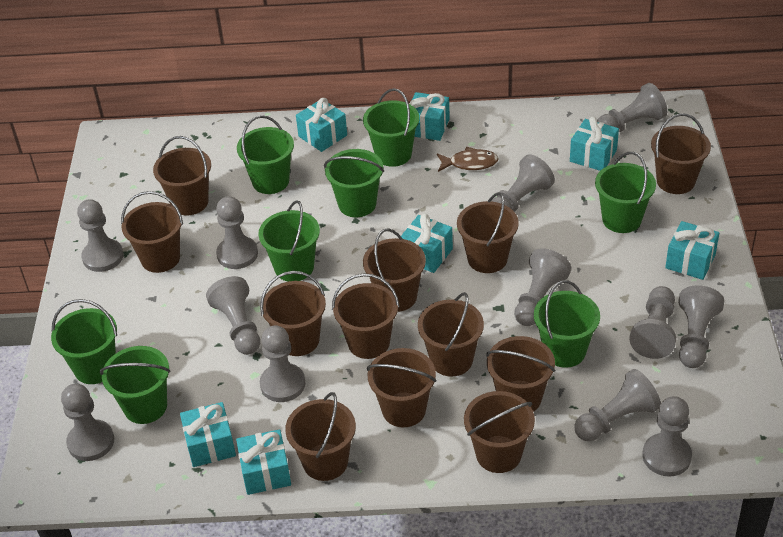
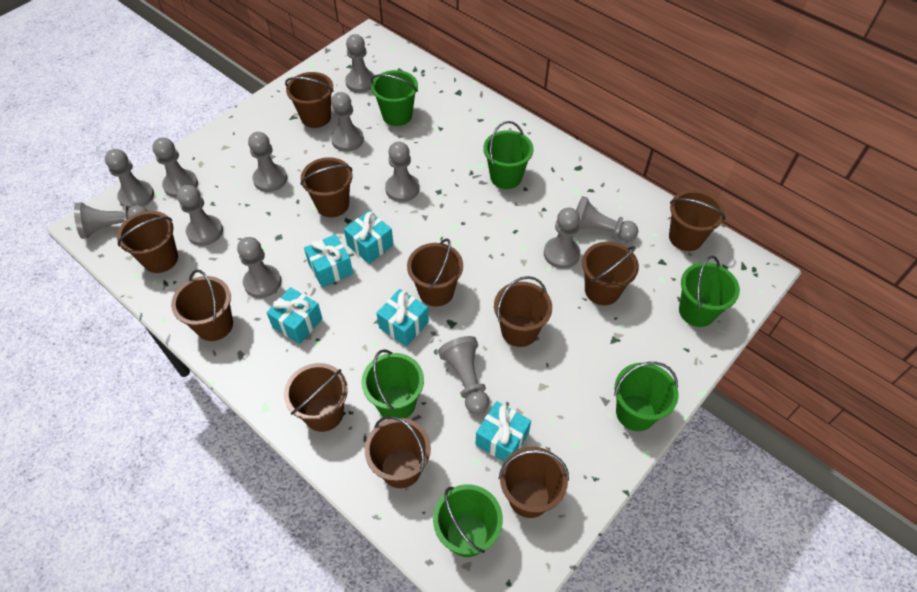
brown bucket: 12 -> 11
brown fish: 1 -> 0
green bucket: 8 -> 6
turquoise gift: 7 -> 5

